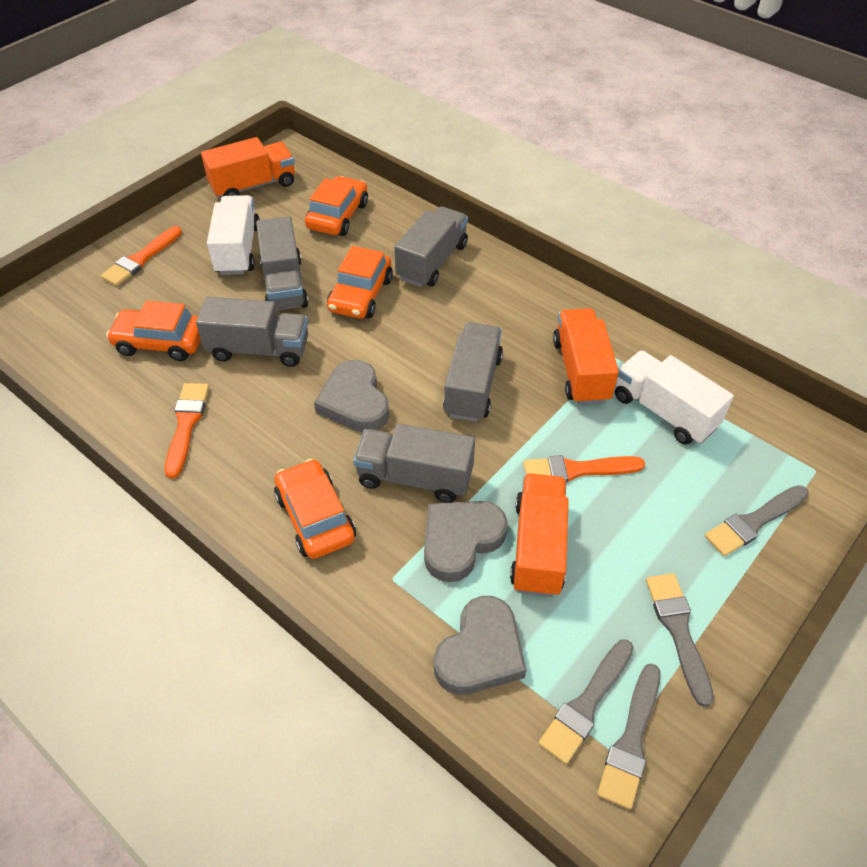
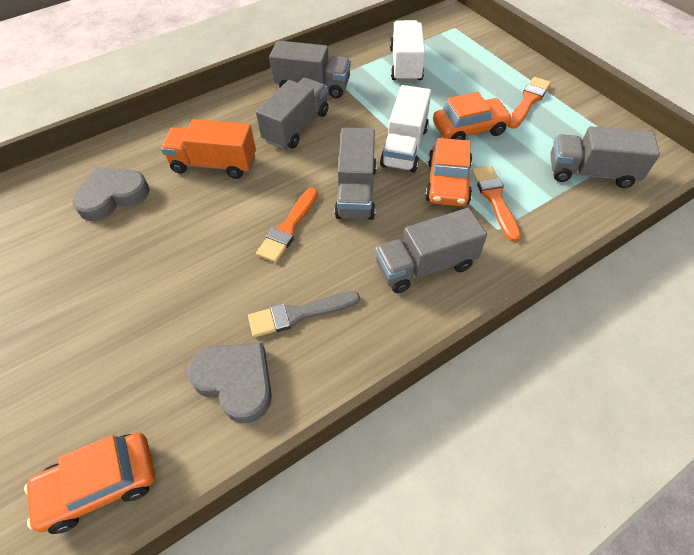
grey brush: 4 -> 1
grey heart: 3 -> 2
orange car: 4 -> 3
orange truck: 3 -> 1

